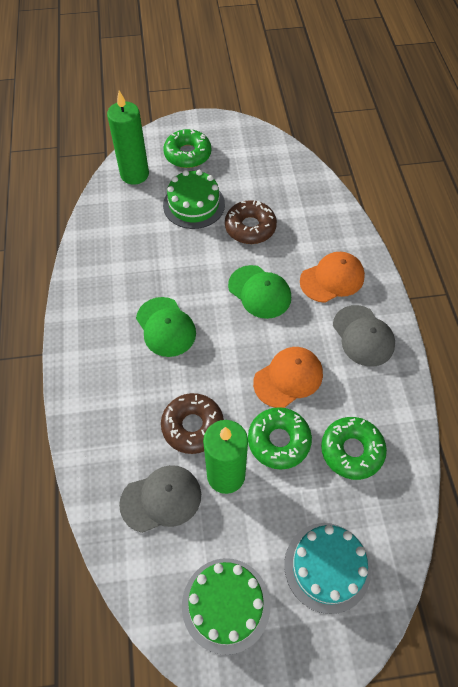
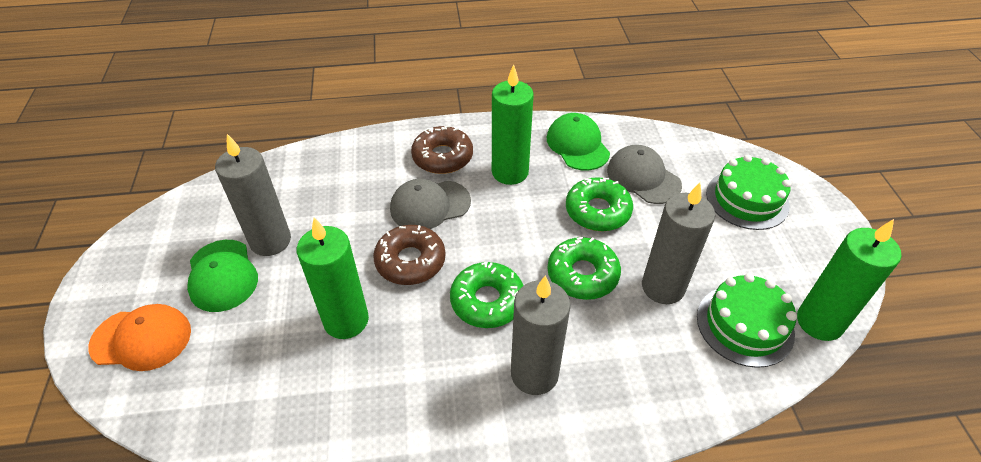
green candle: 2 -> 3
grey candle: 0 -> 3
orange cap: 2 -> 1
turquoise cake: 1 -> 0

